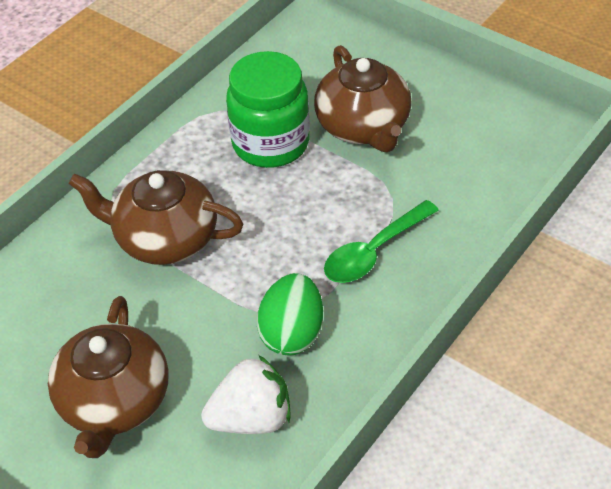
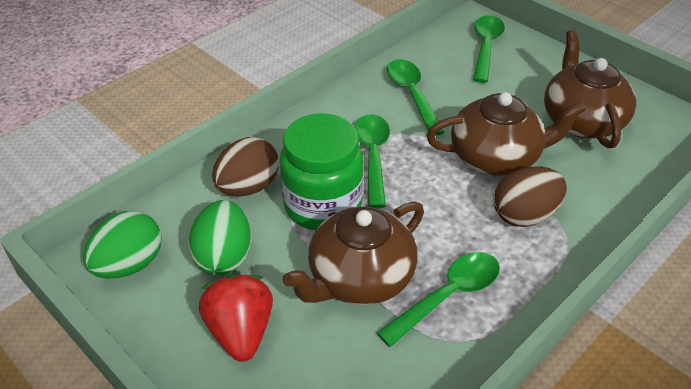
brown egg: 0 -> 2
green egg: 1 -> 2
green spoon: 1 -> 4
red strawberry: 0 -> 1
white strawberry: 1 -> 0

